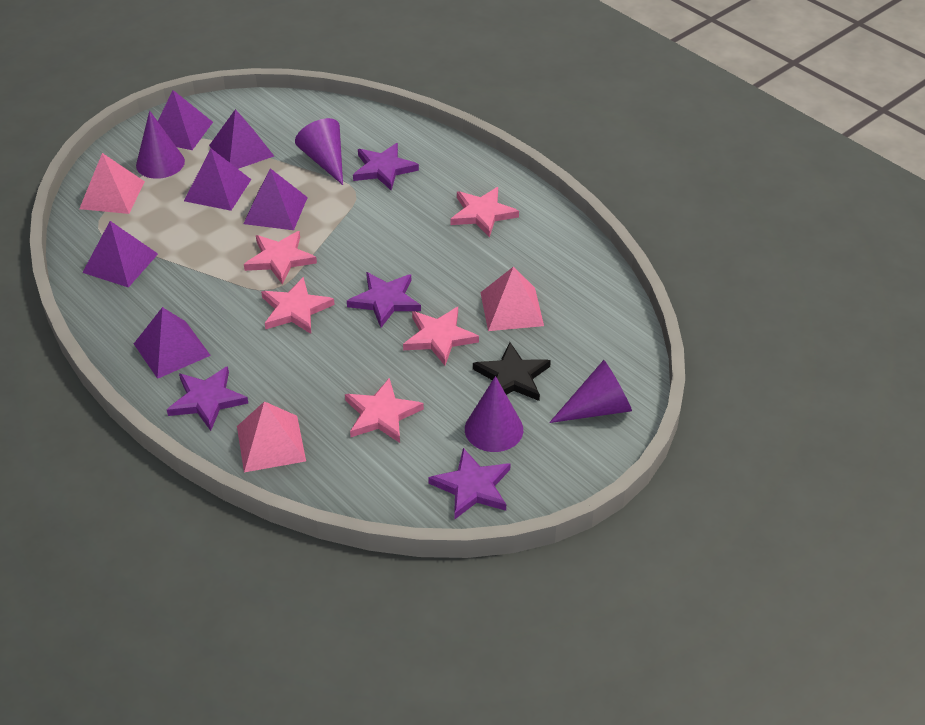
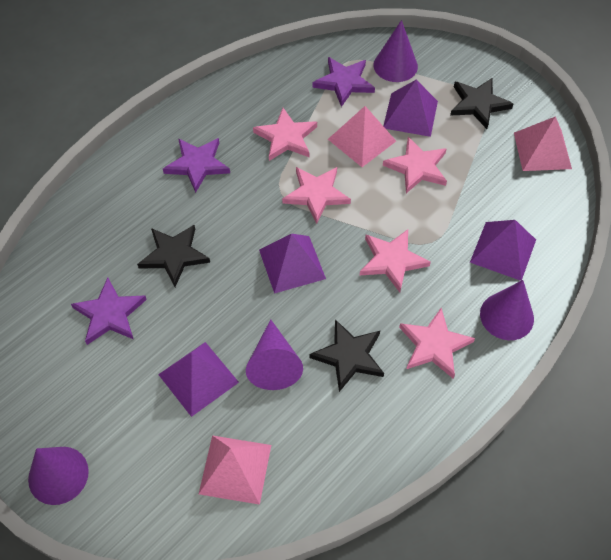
black star: 1 -> 3
purple pyramid: 6 -> 4
purple star: 4 -> 3

